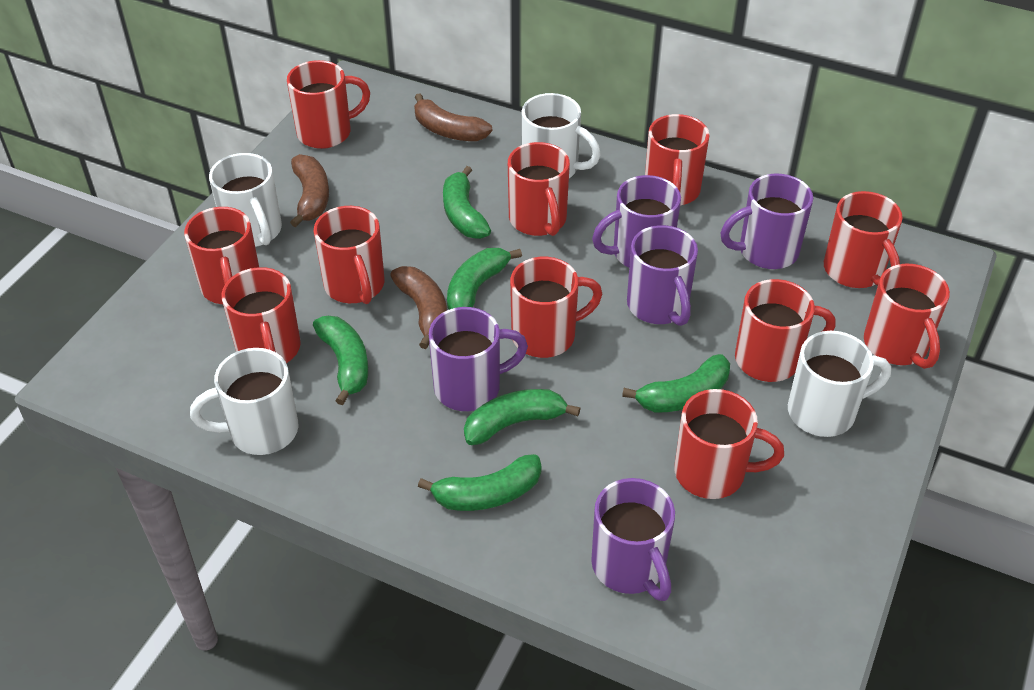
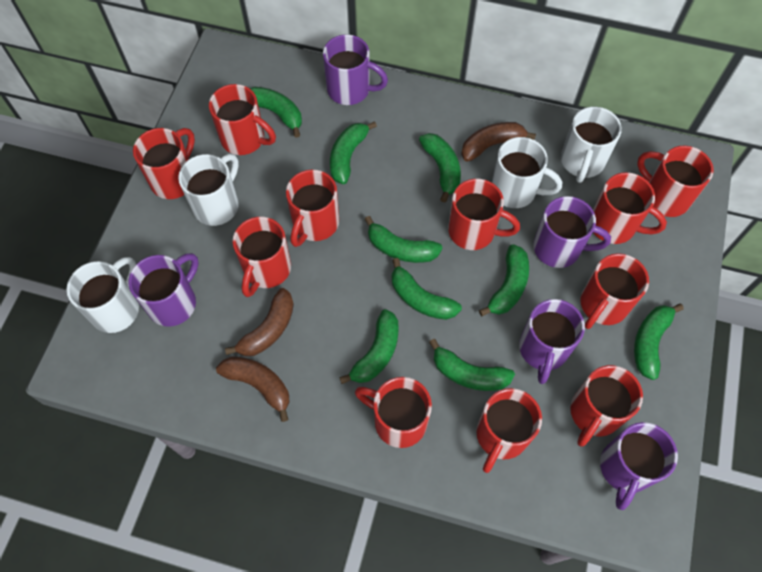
green banana: 6 -> 9

